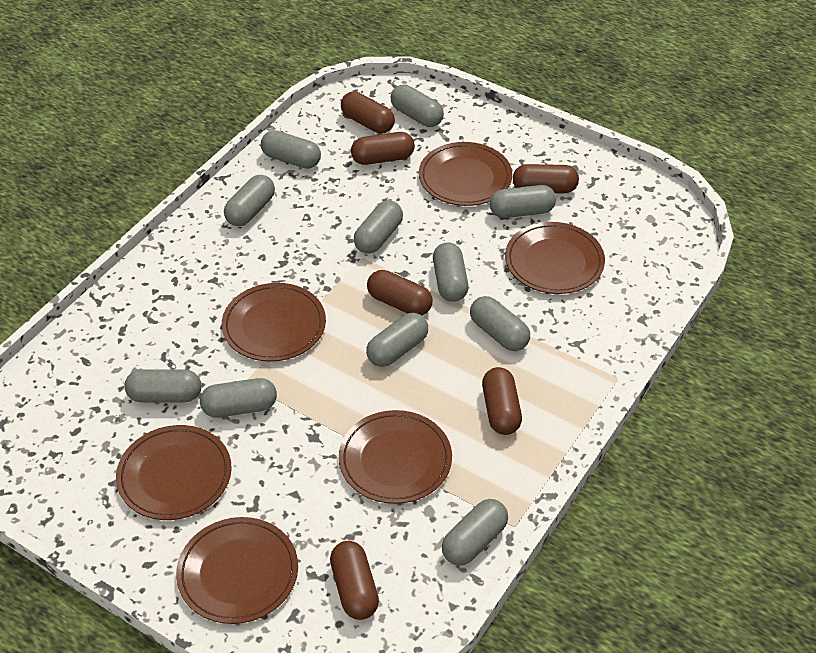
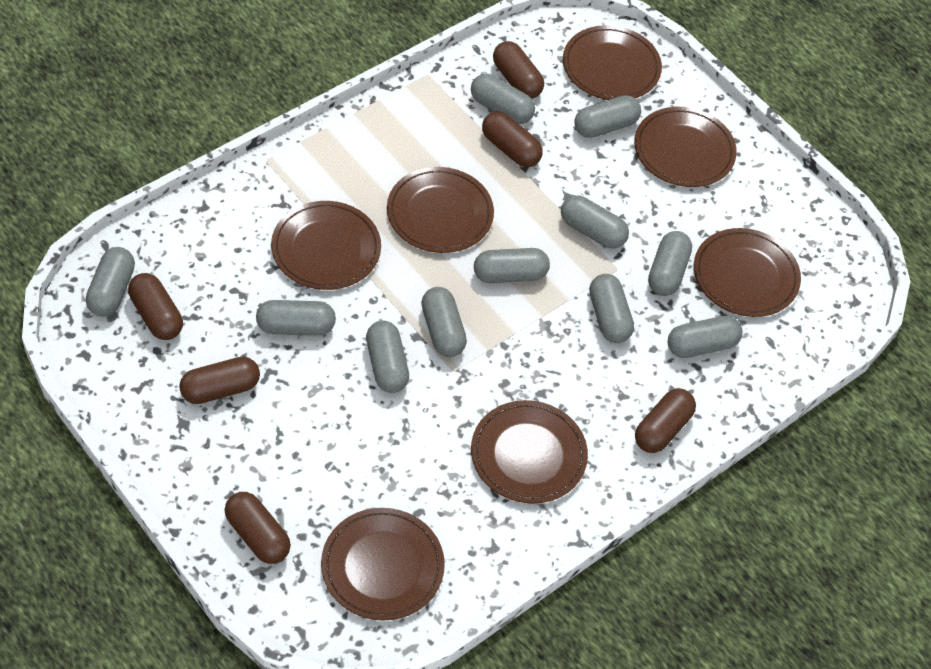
brown plate: 6 -> 7

